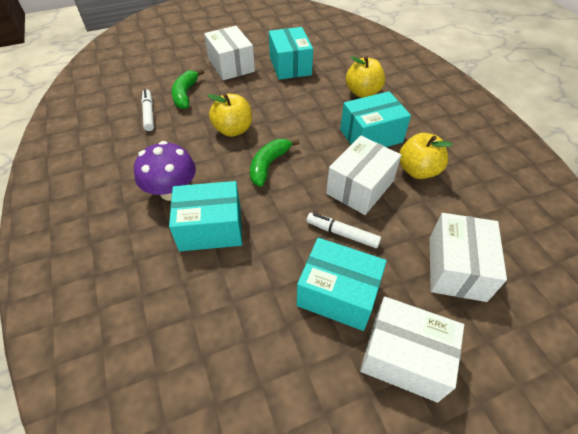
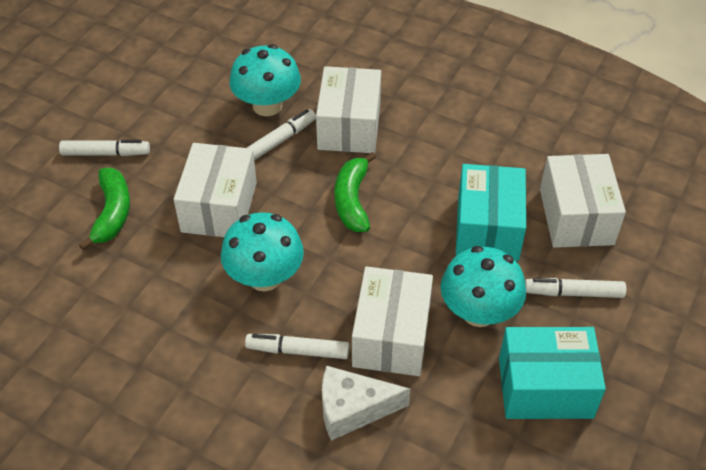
purple mushroom: 1 -> 0
turquoise box: 4 -> 2
turquoise mushroom: 0 -> 3
white cheese: 0 -> 1
white marker: 2 -> 4
yellow apple: 3 -> 0

